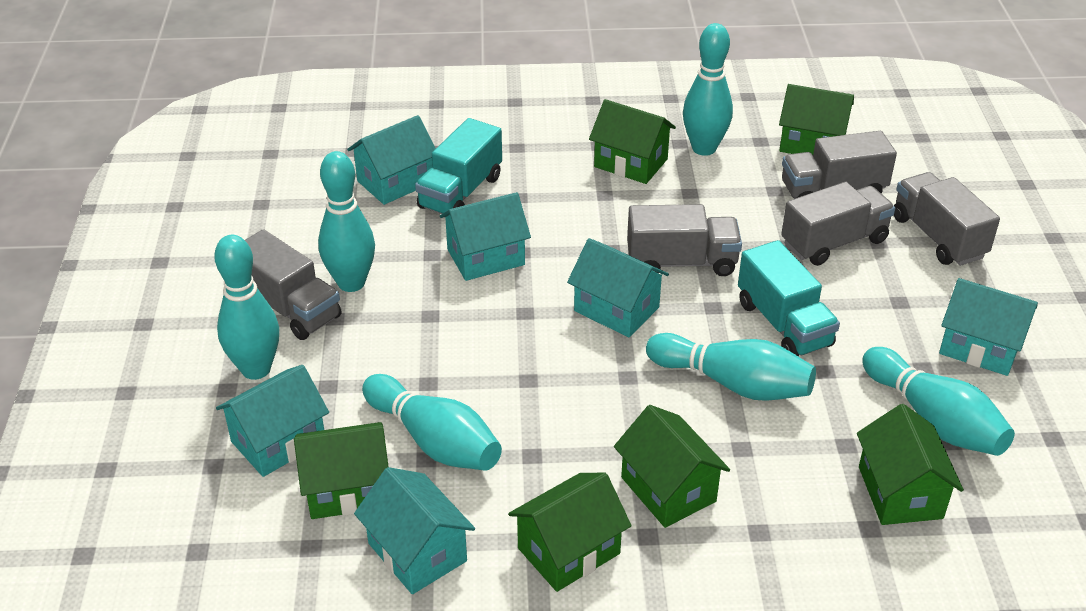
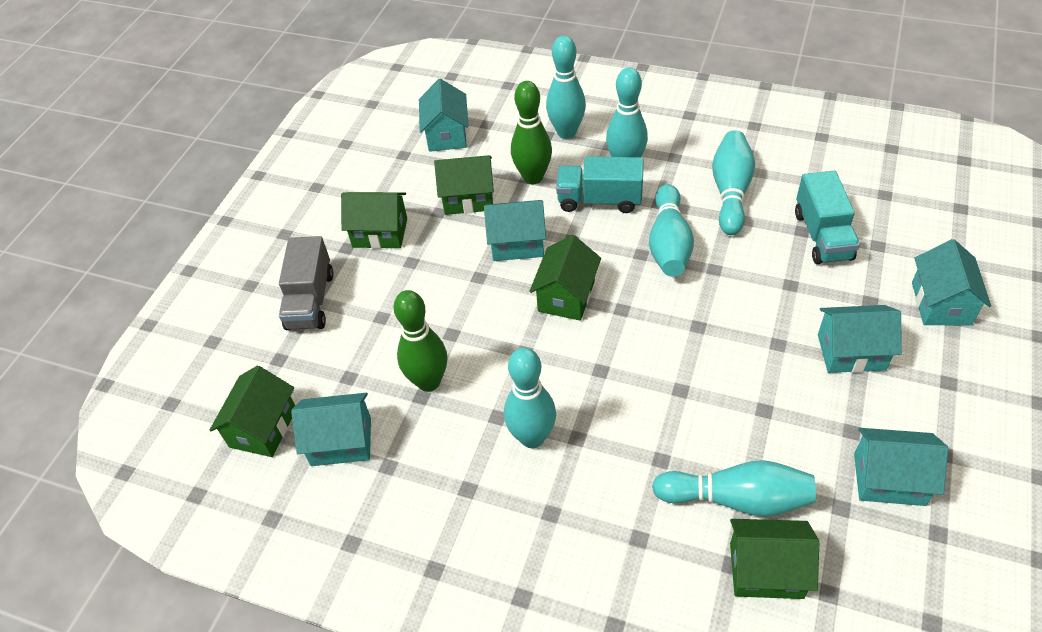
green bowling pin: 0 -> 2
green house: 6 -> 5
grey truck: 5 -> 1

